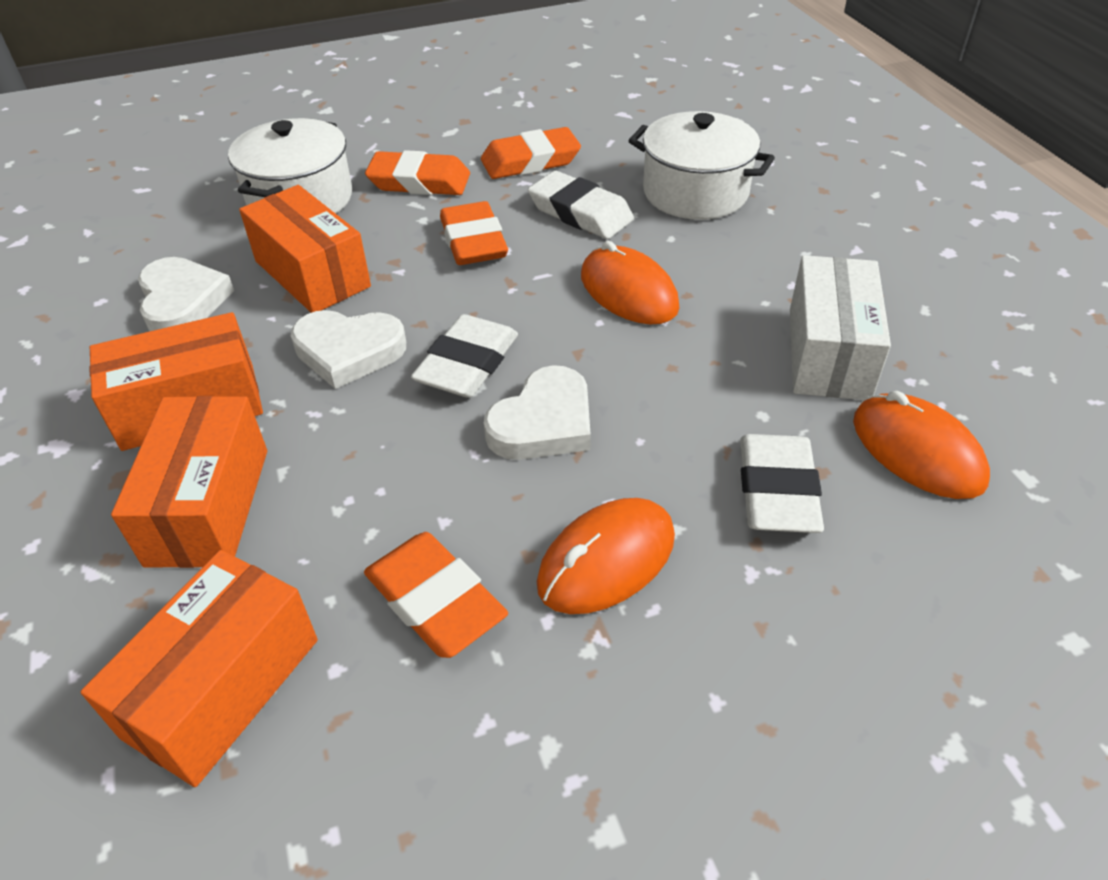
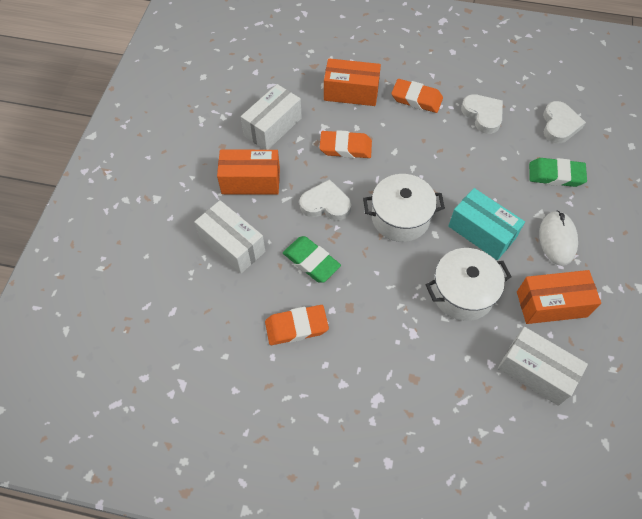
green eraser: 0 -> 2
orange box: 4 -> 3
orange eraser: 4 -> 3
orange mouse: 3 -> 0
turquoise box: 0 -> 1
white box: 1 -> 3
white eraser: 3 -> 0
white mouse: 0 -> 1

